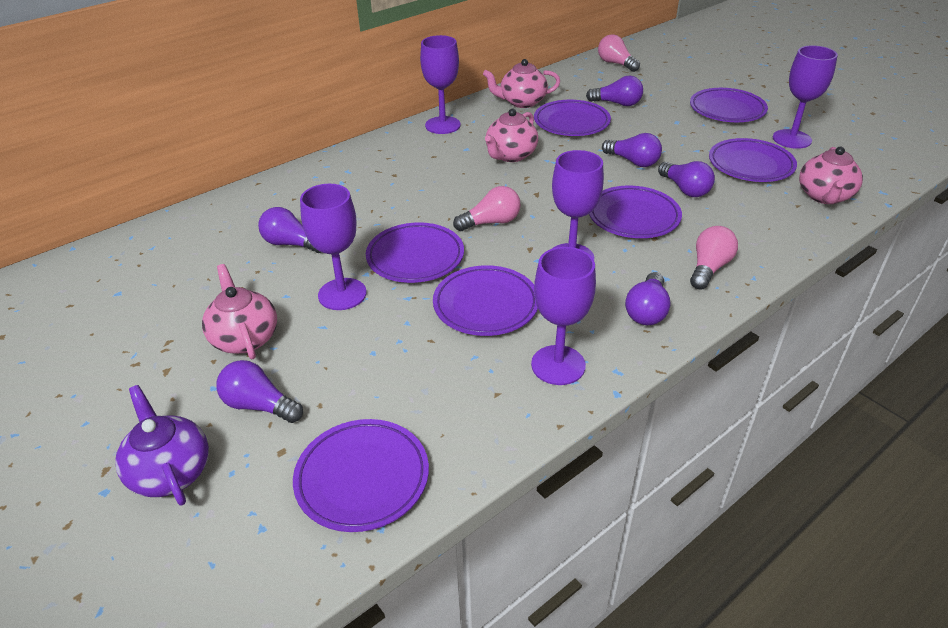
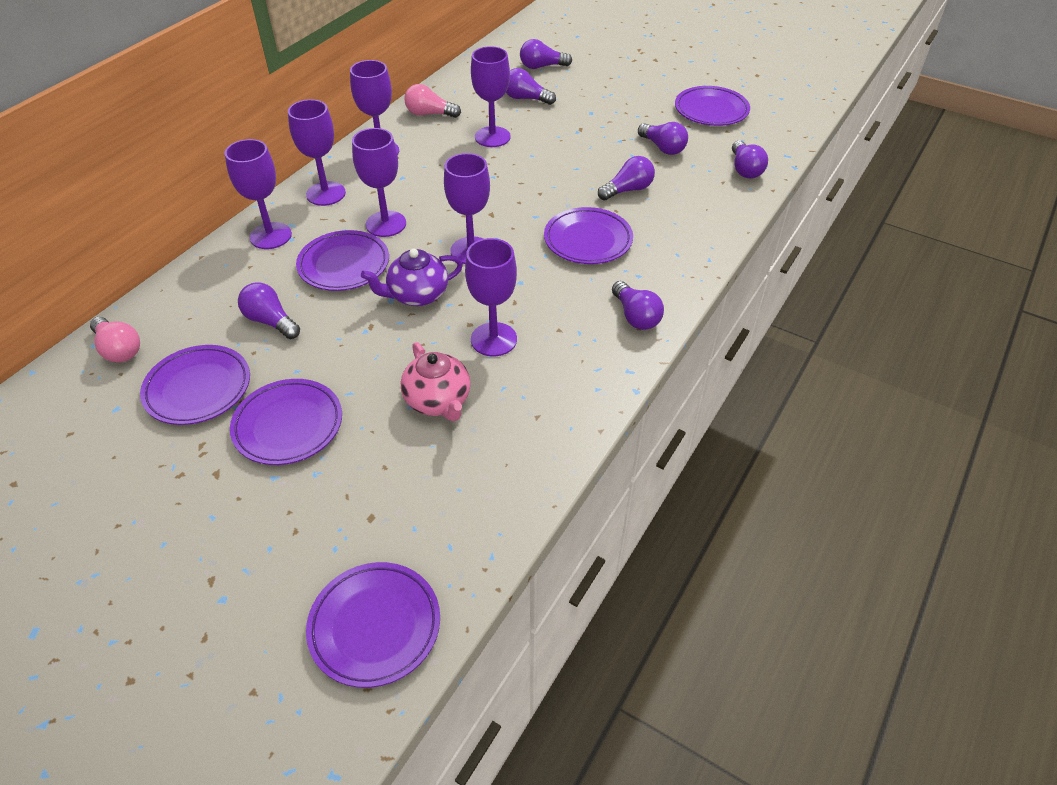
pink light bulb: 3 -> 2
pink teapot: 4 -> 1
purple goblet: 5 -> 7
purple light bulb: 6 -> 7
purple plate: 7 -> 6

